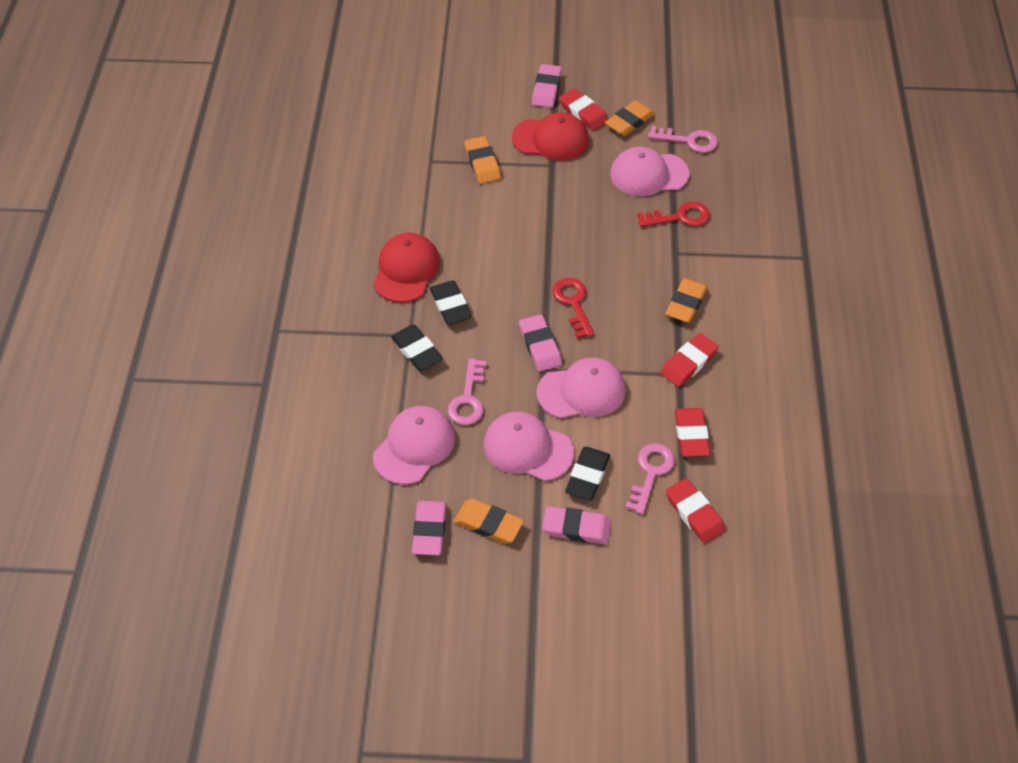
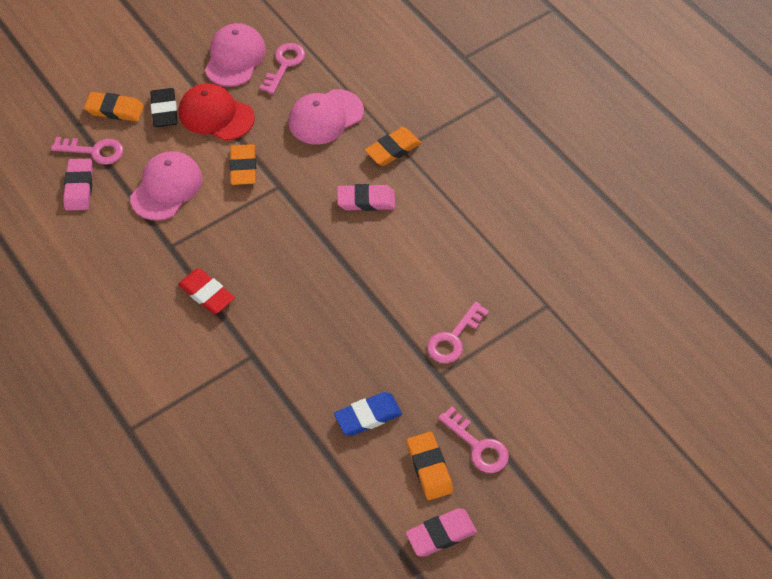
black eraser: 3 -> 1
blue eraser: 0 -> 1
pink cap: 4 -> 3
pink eraser: 4 -> 3
pink key: 3 -> 4
red cap: 2 -> 1
red eraser: 4 -> 1
red key: 2 -> 0

